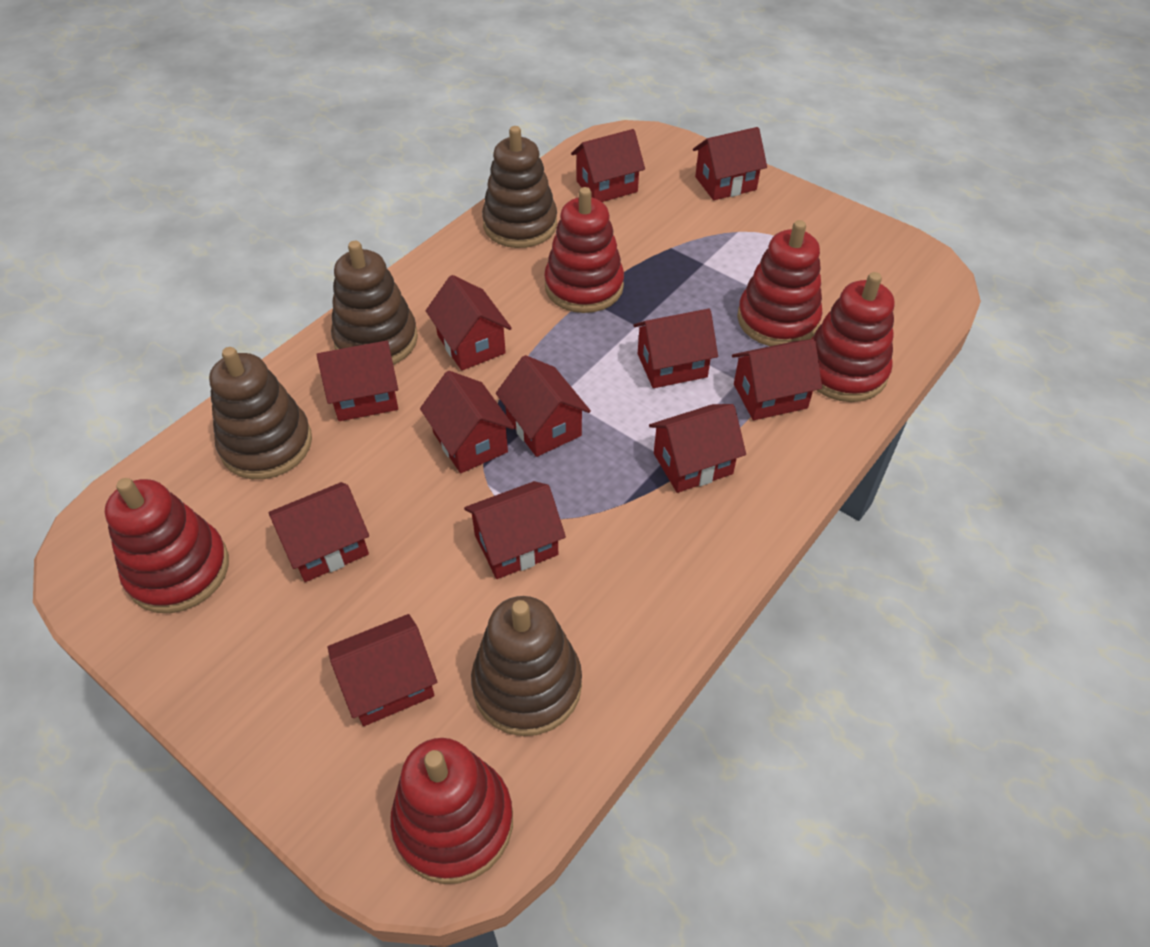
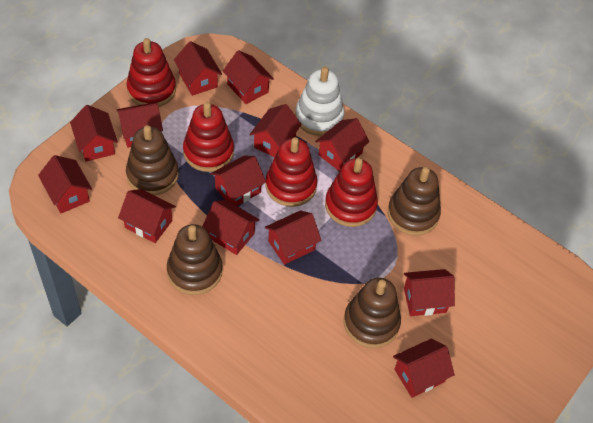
red house: 12 -> 13
red stacking toy: 5 -> 4
white stacking toy: 0 -> 1

